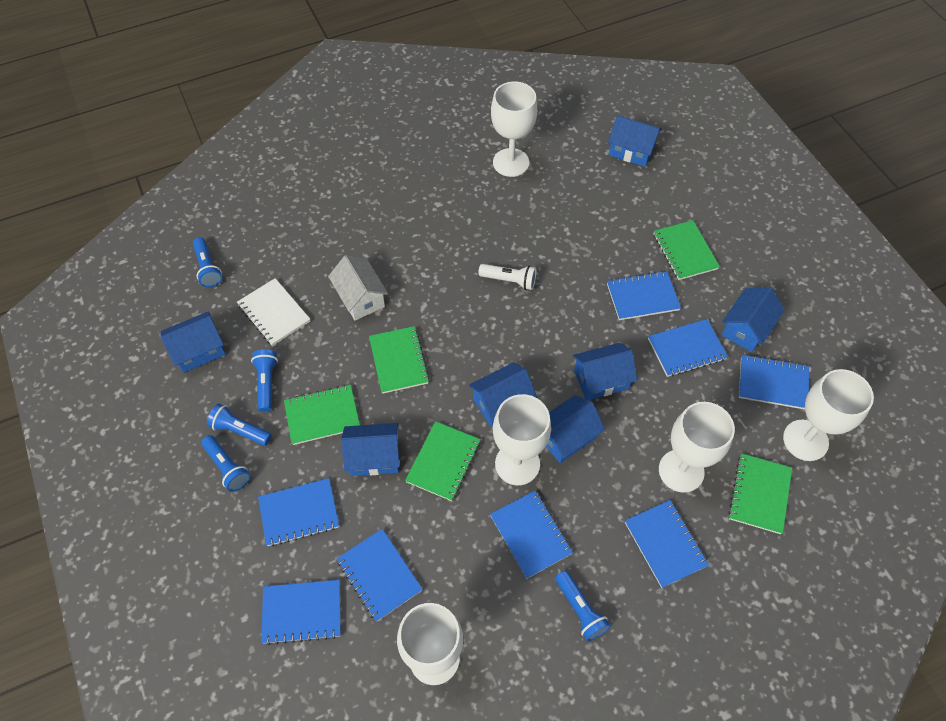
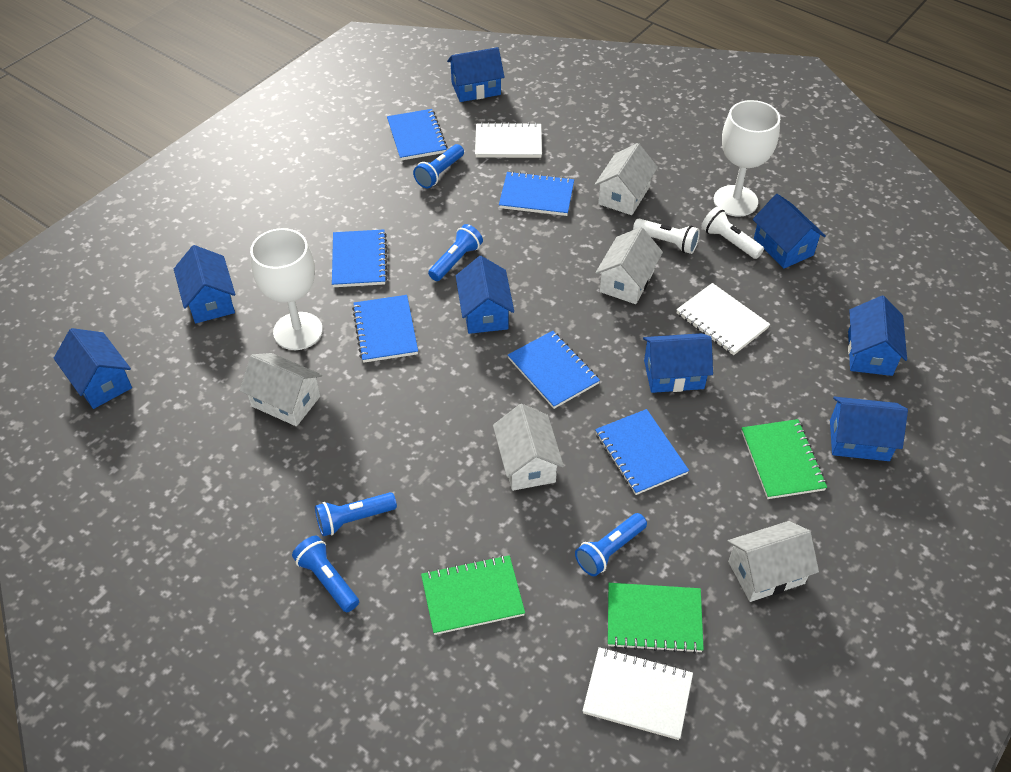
blue house: 7 -> 8
blue notebook: 8 -> 6
green notebook: 5 -> 3
white flashlight: 1 -> 2
white goblet: 5 -> 2
white house: 1 -> 5
white notebook: 1 -> 3

